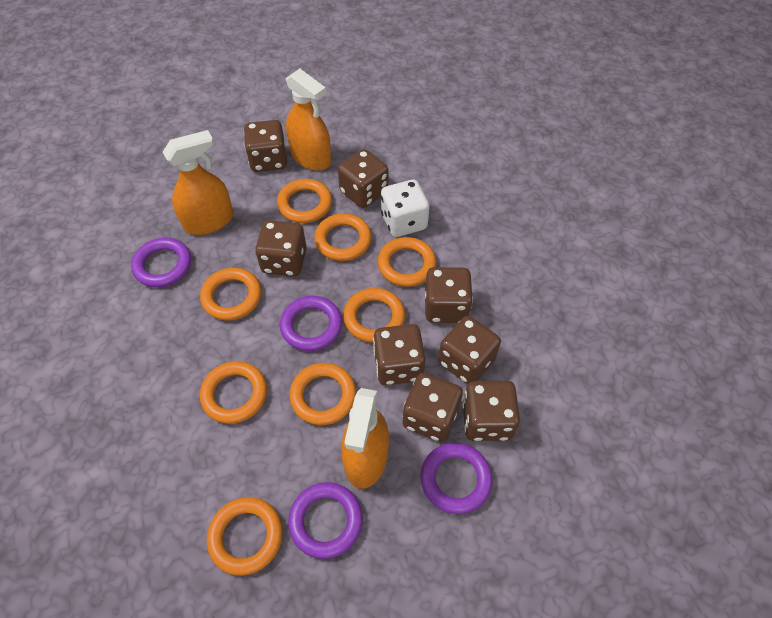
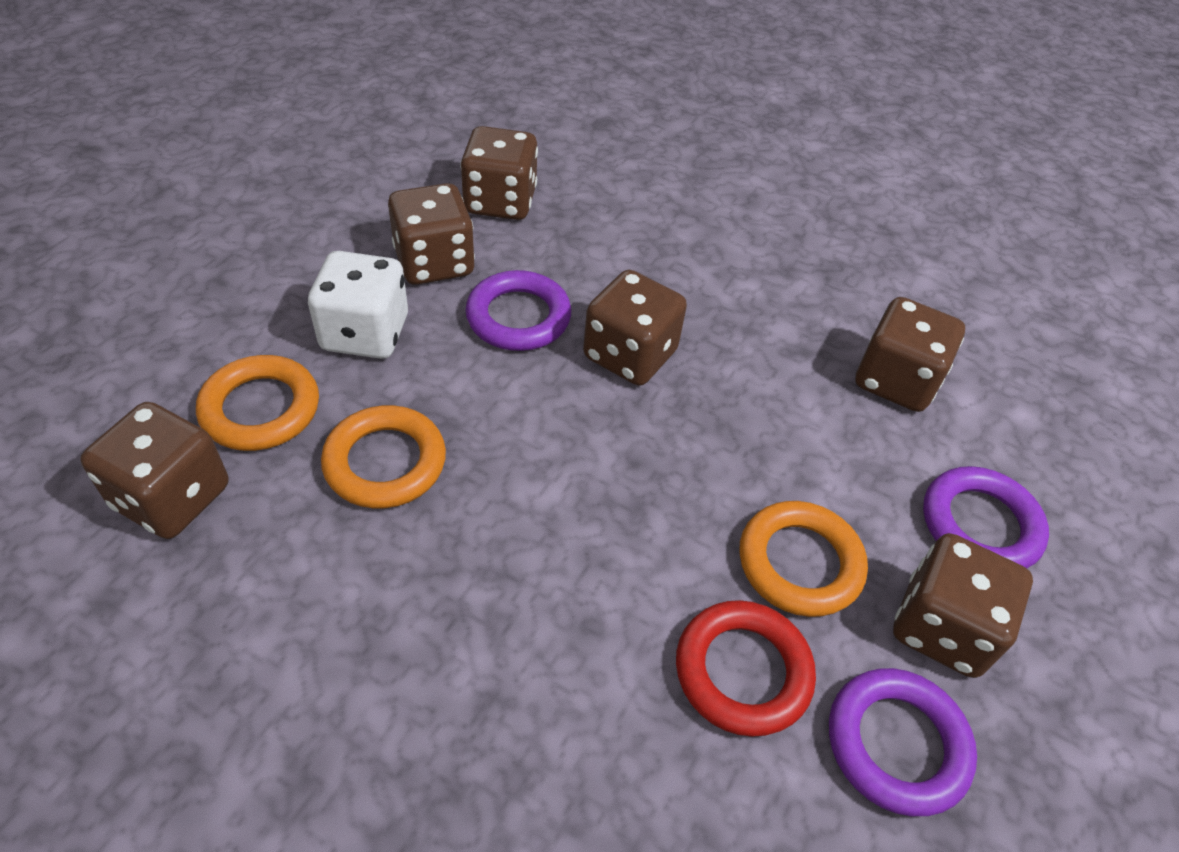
brown dice: 8 -> 6
orange ring: 8 -> 3
orange spray bottle: 3 -> 0
purple ring: 4 -> 3
red ring: 0 -> 1

